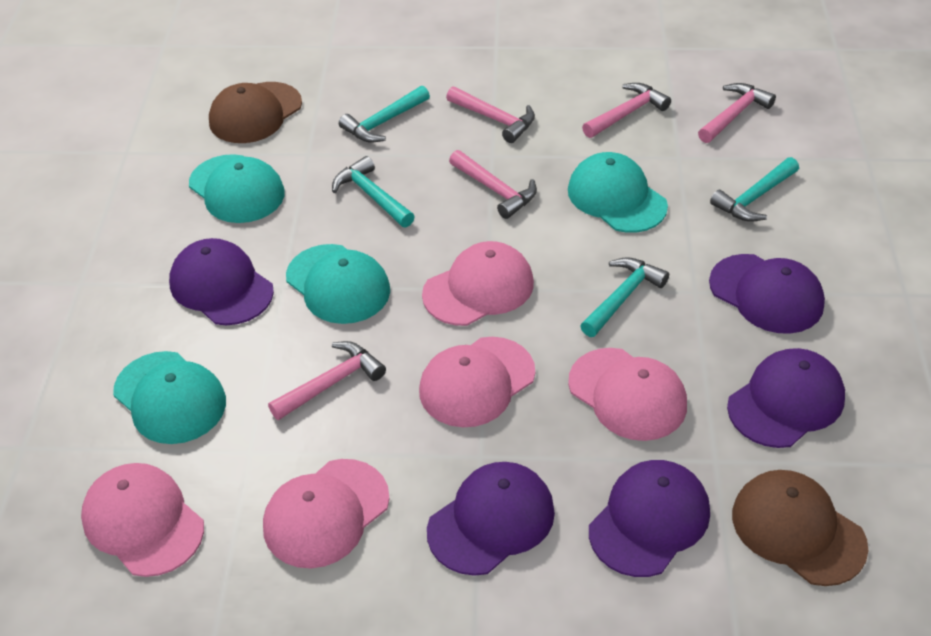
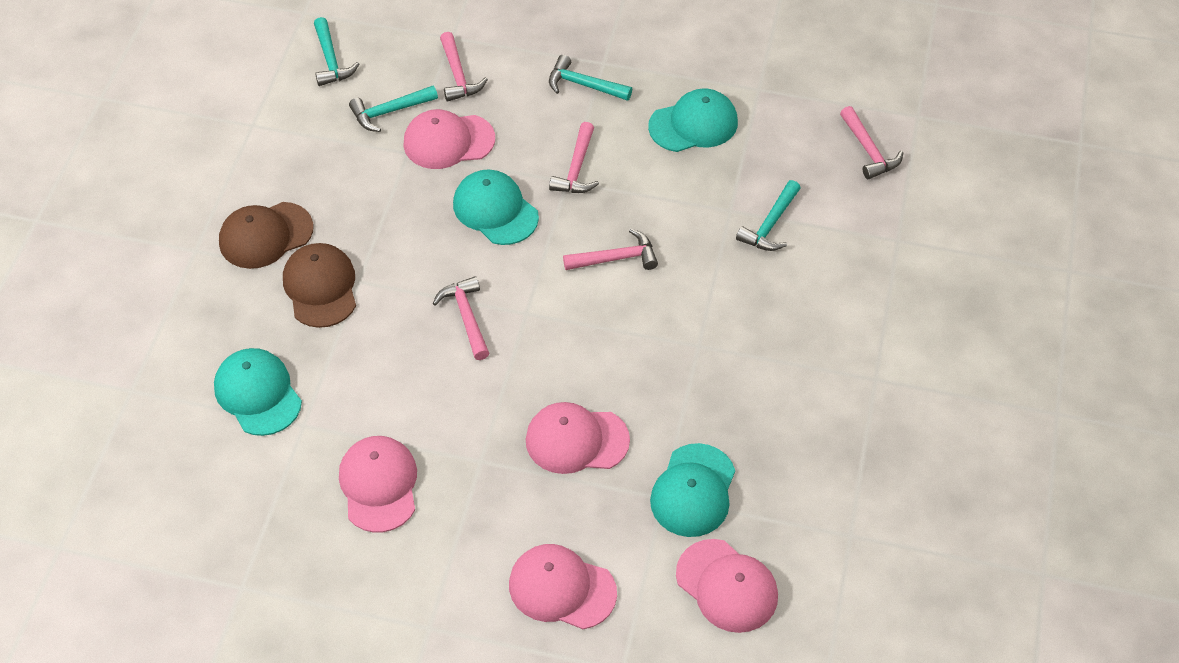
purple cap: 5 -> 0

